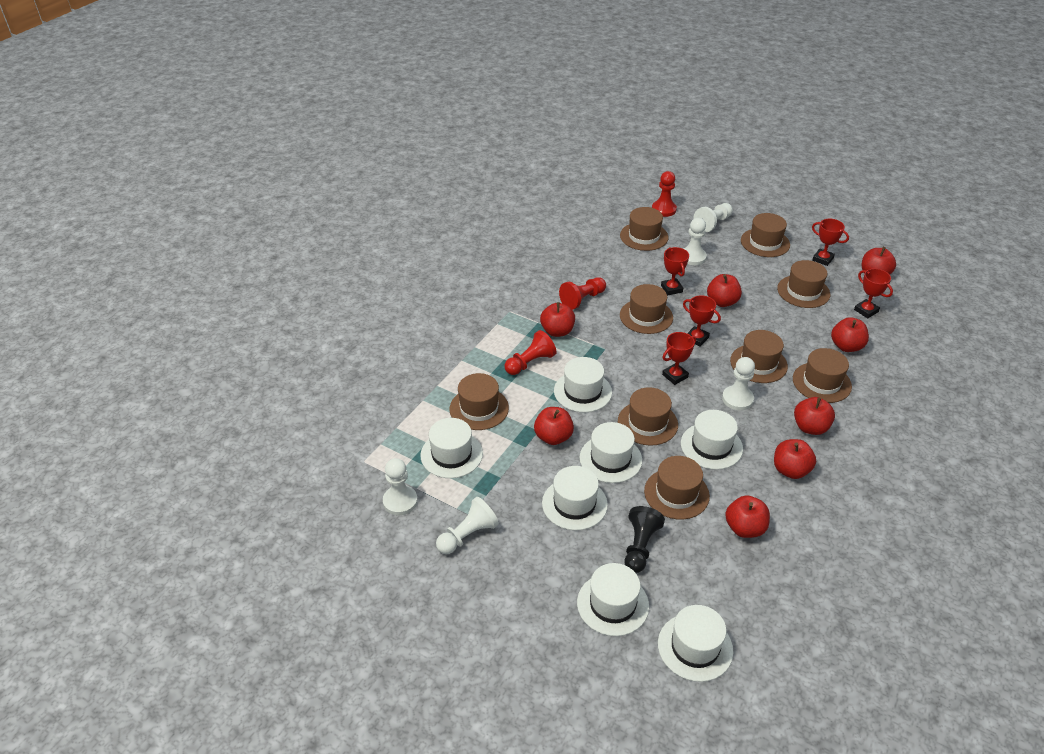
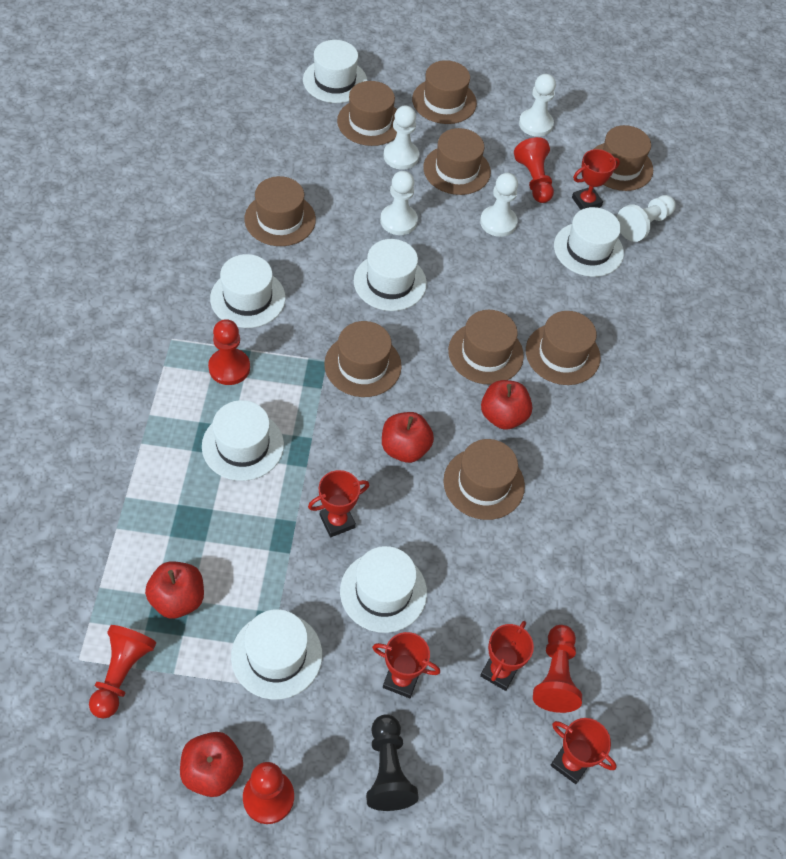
red apple: 8 -> 4
red pawn: 3 -> 5

